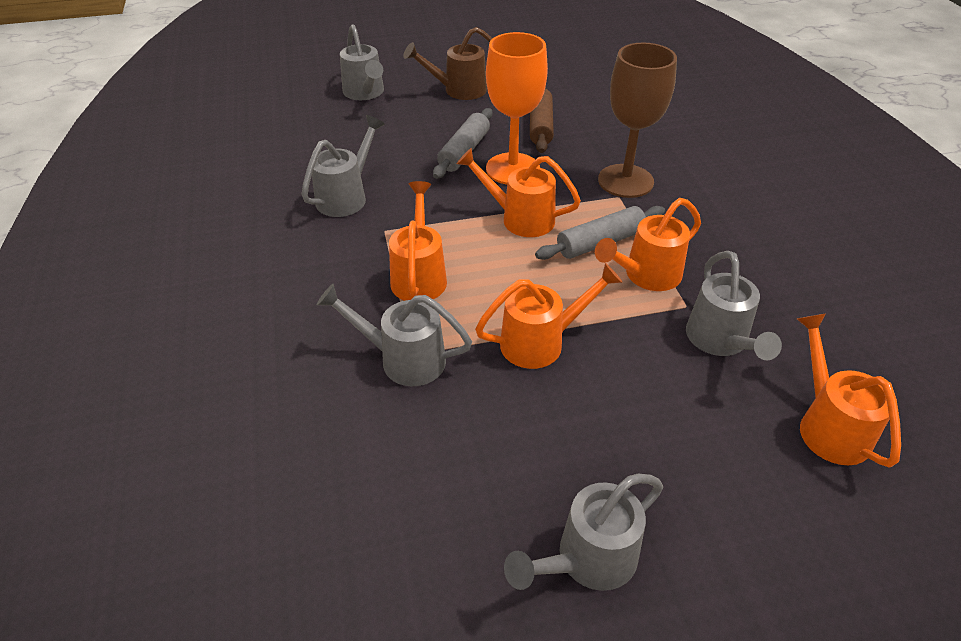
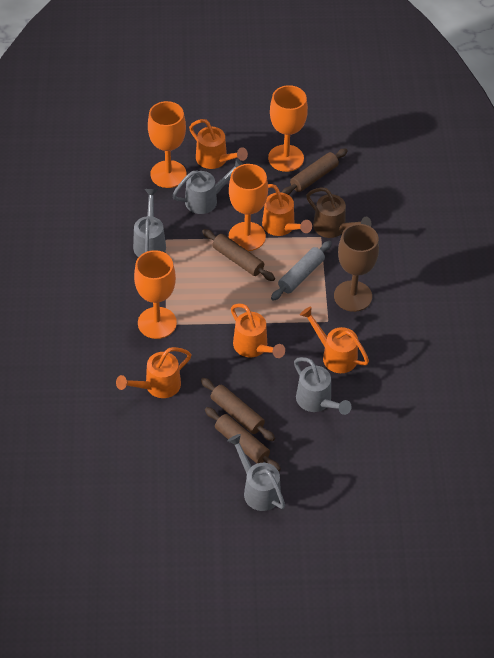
brown rolling pin: 1 -> 4
grey rolling pin: 2 -> 1
grey watering can: 5 -> 4
orange goblet: 1 -> 4

